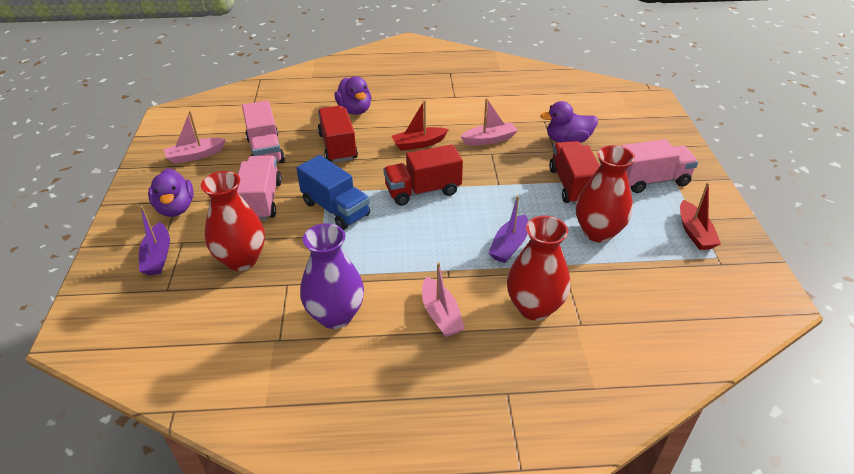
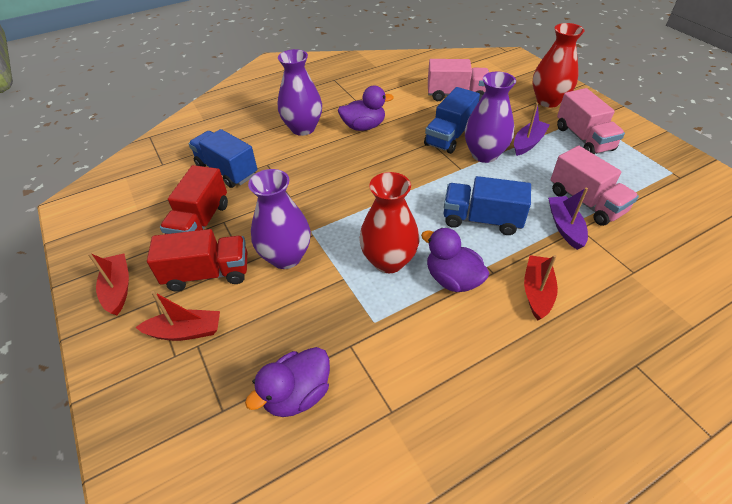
blue truck: 1 -> 3
pink boat: 3 -> 0
purple vase: 1 -> 3
red boat: 2 -> 3
red truck: 3 -> 2
red vase: 3 -> 2

